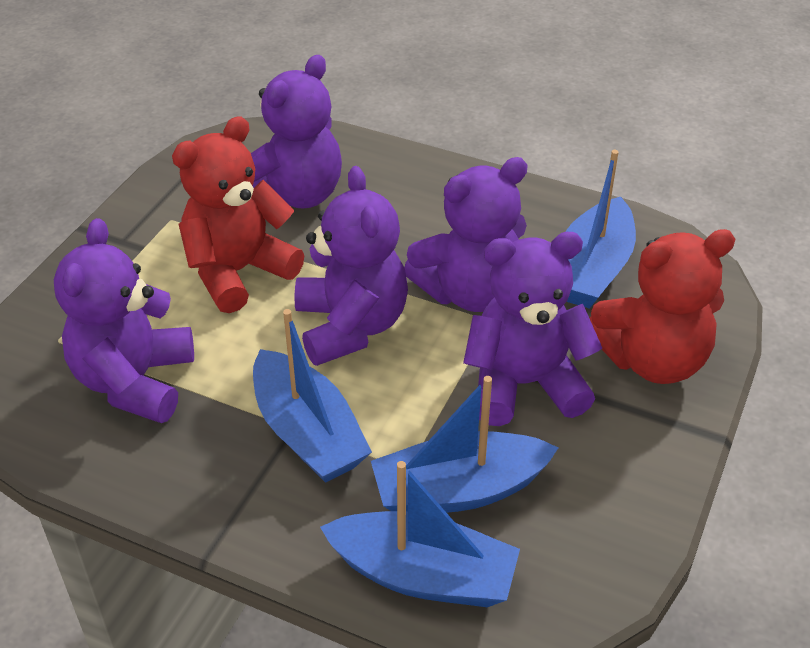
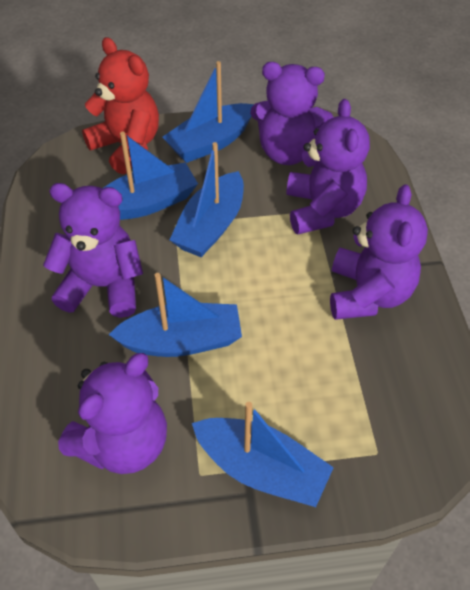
blue boat: 4 -> 5
red teddy bear: 2 -> 1

